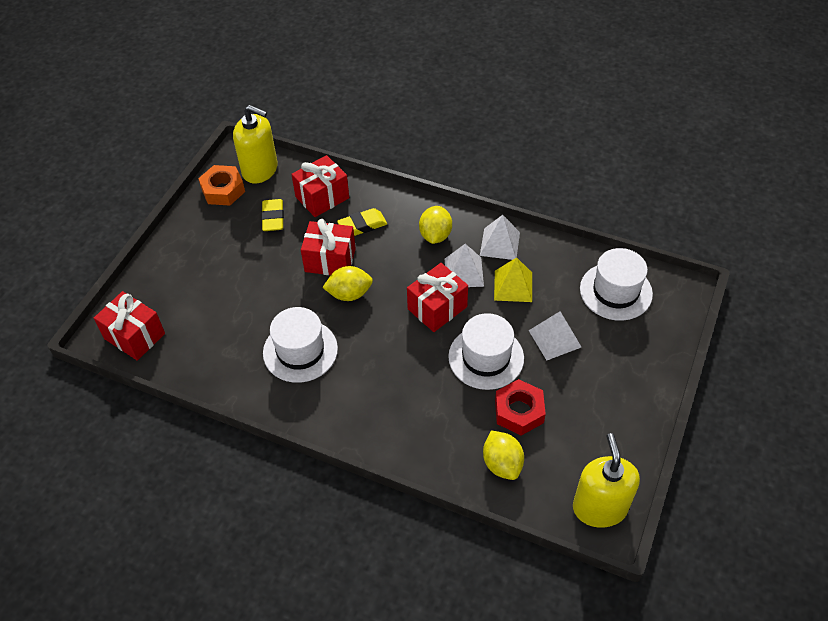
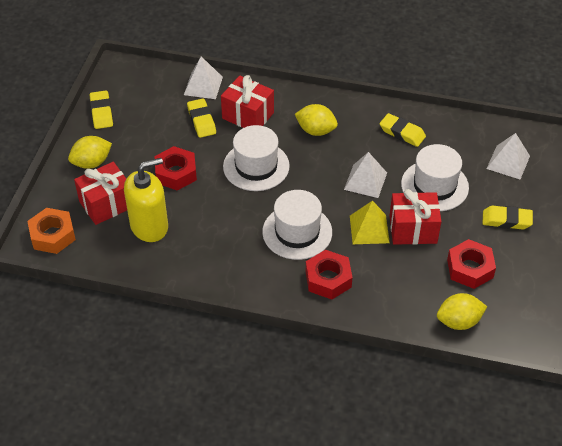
red gift: 4 -> 3
red nut: 1 -> 3
yellow eraser: 2 -> 4
yellow soap dispenser: 2 -> 1

